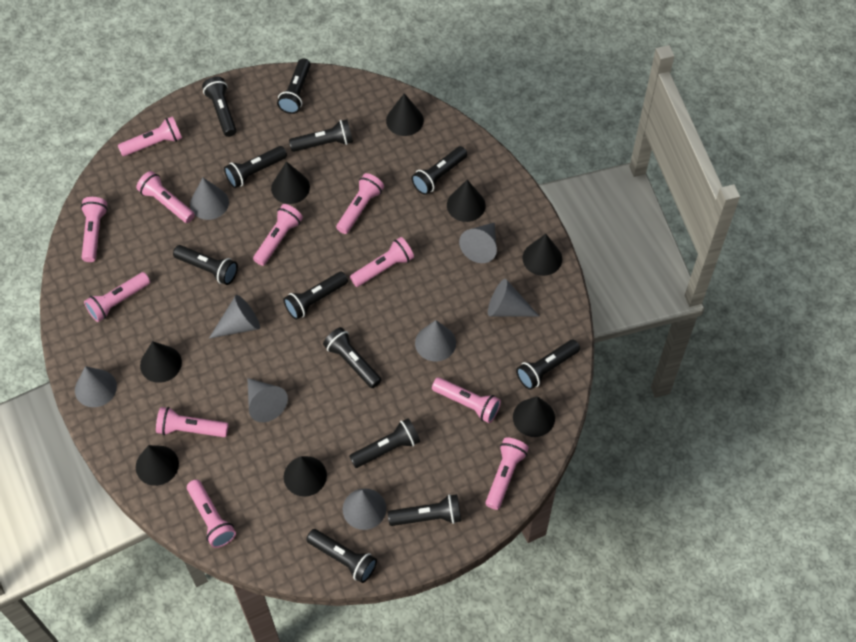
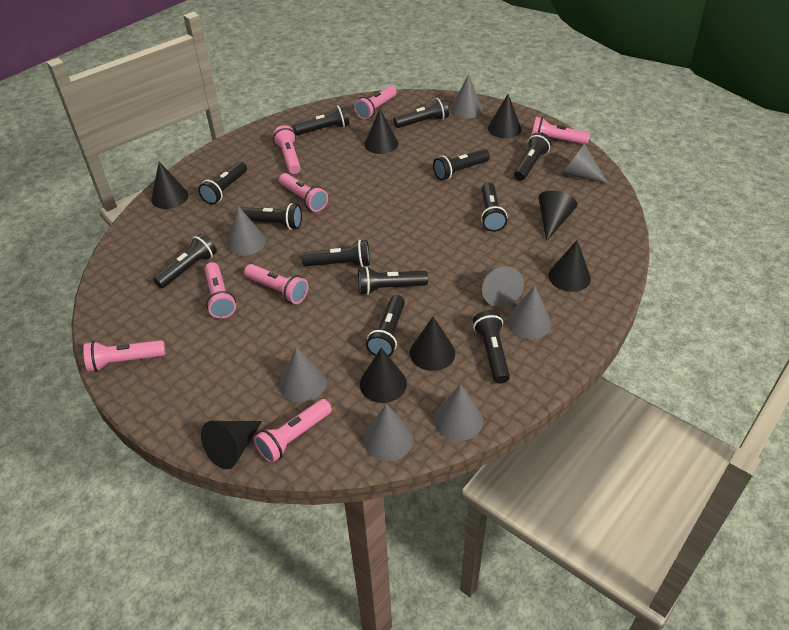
pink flashlight: 11 -> 8

